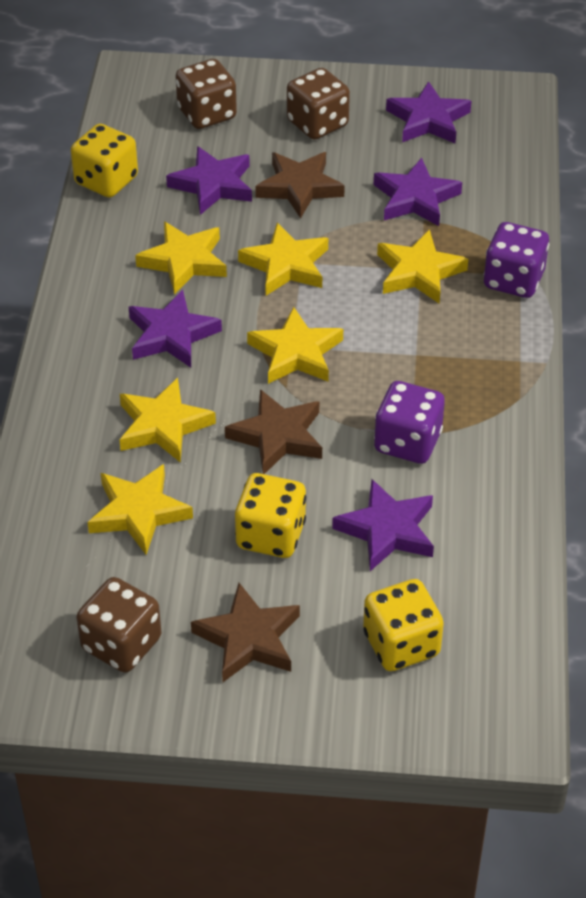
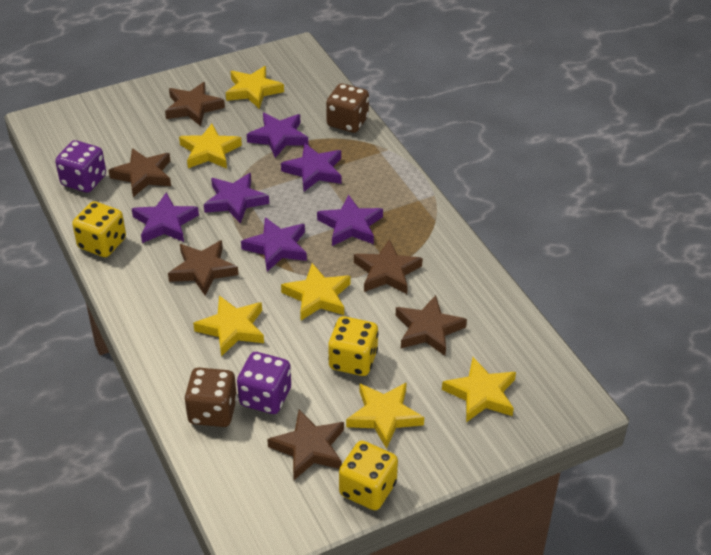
brown dice: 3 -> 2
brown star: 3 -> 6
purple star: 5 -> 6

